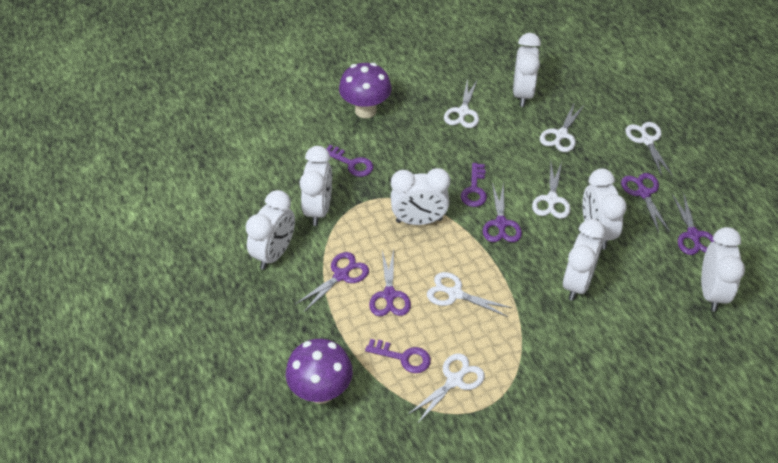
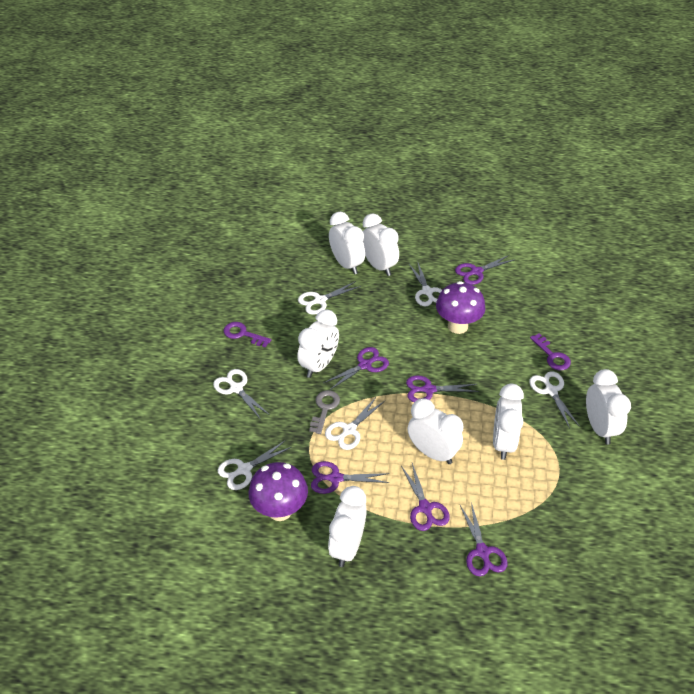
grey key: 0 -> 1
purple key: 3 -> 2
purple scissors: 5 -> 6

